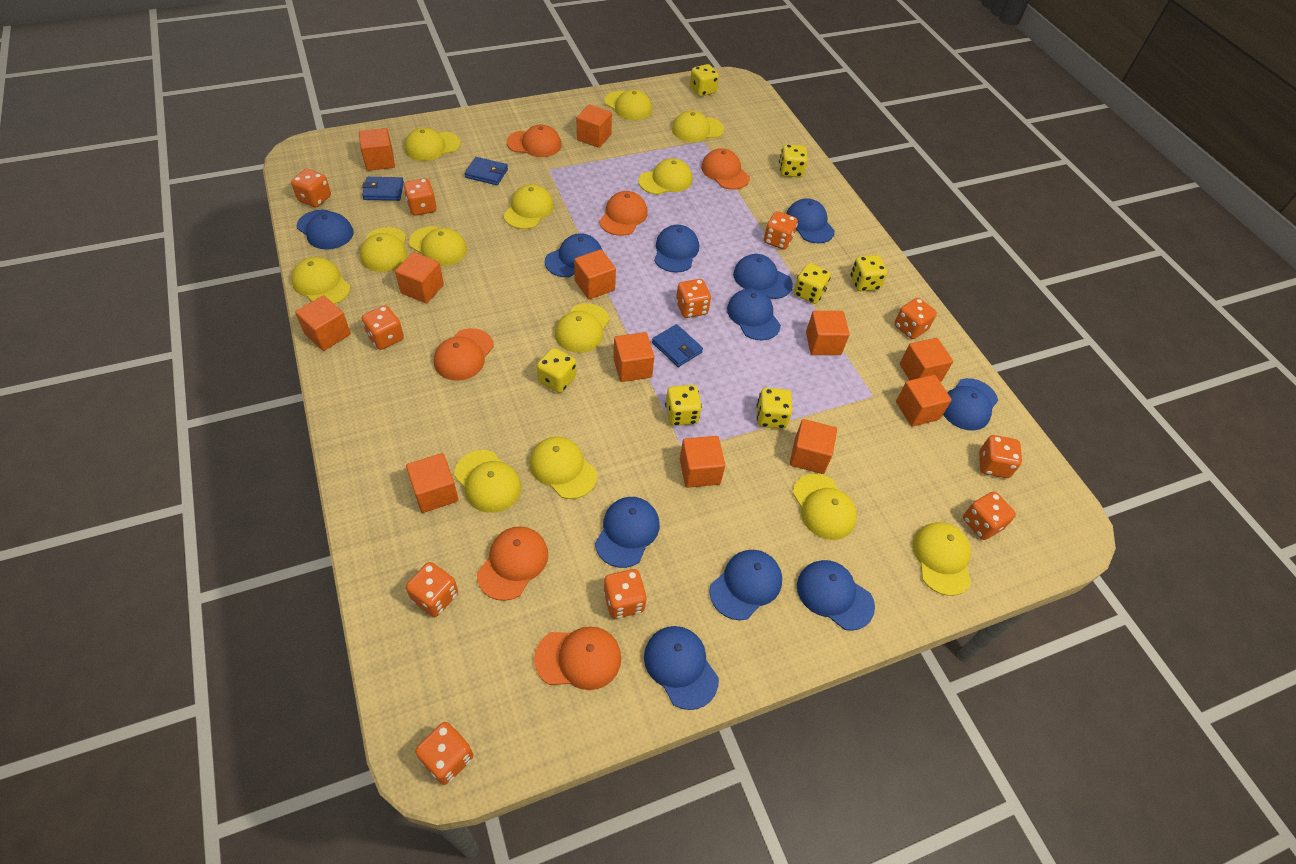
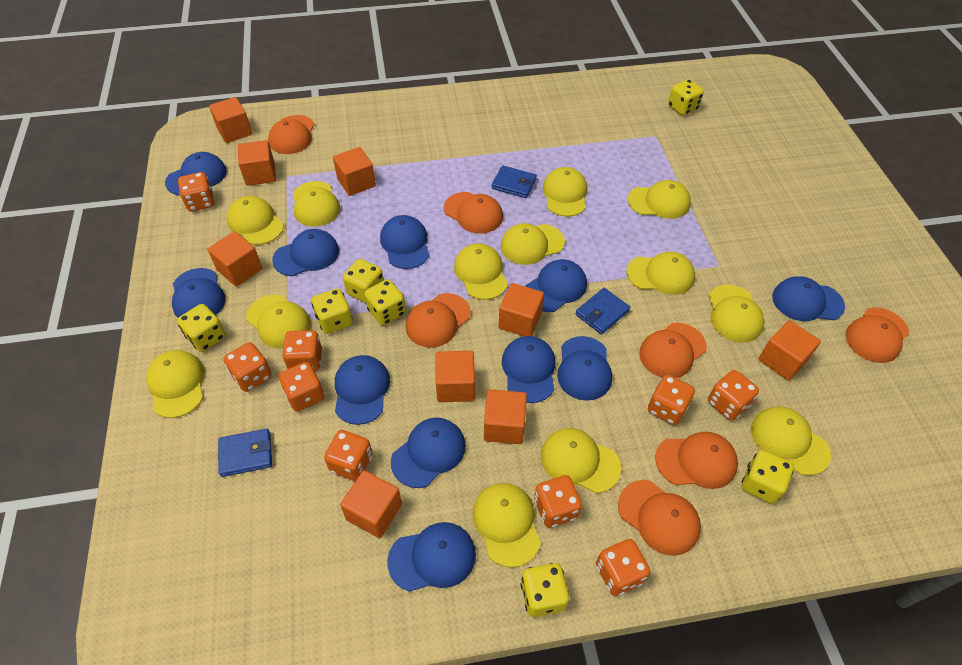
orange cap: 6 -> 7
orange cube: 12 -> 9
orange dice: 11 -> 9

